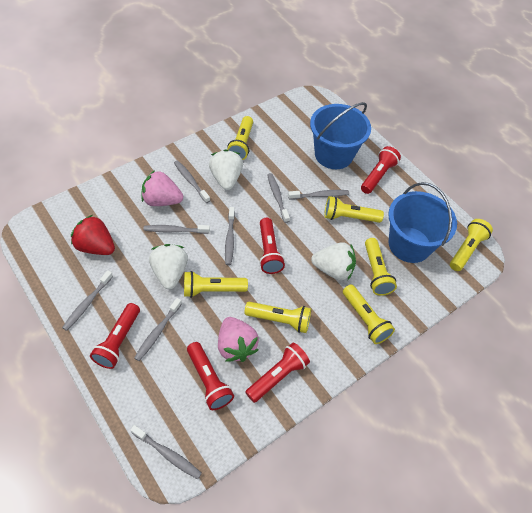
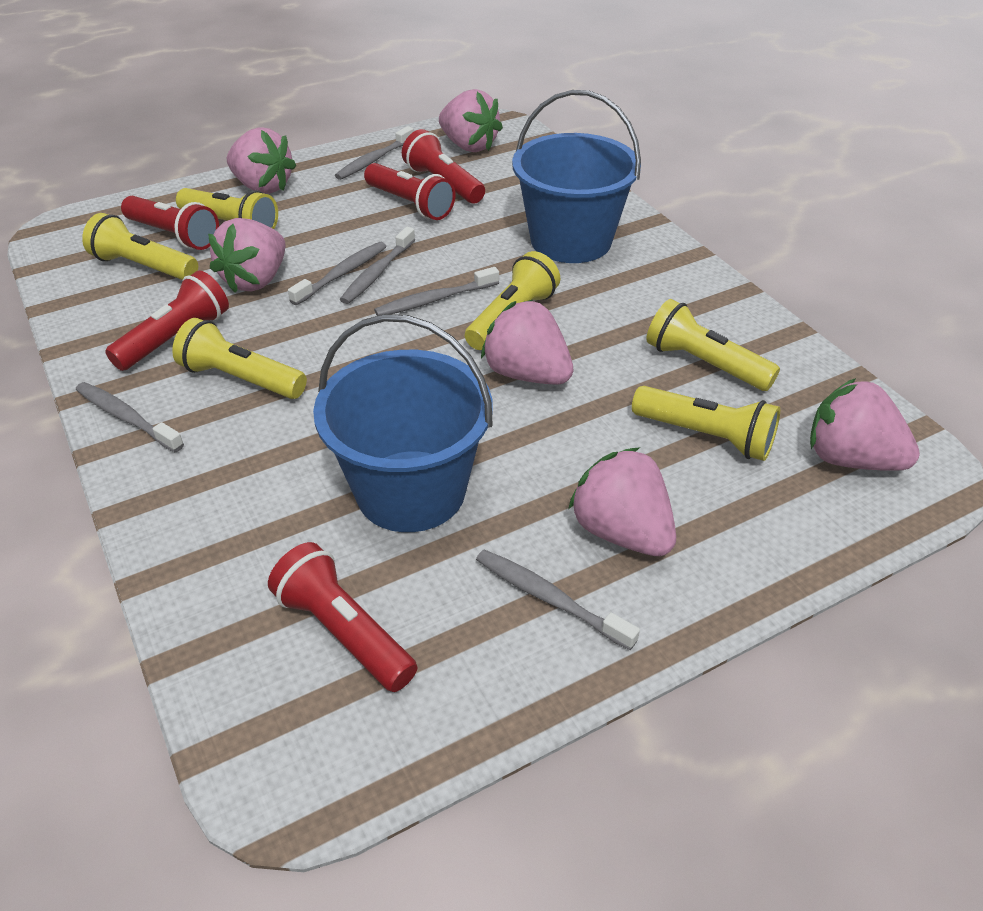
grey toothbrush: 8 -> 6
pink strawberry: 2 -> 6
red strawberry: 1 -> 0
white strawberry: 3 -> 0
yellow flashlight: 7 -> 6

